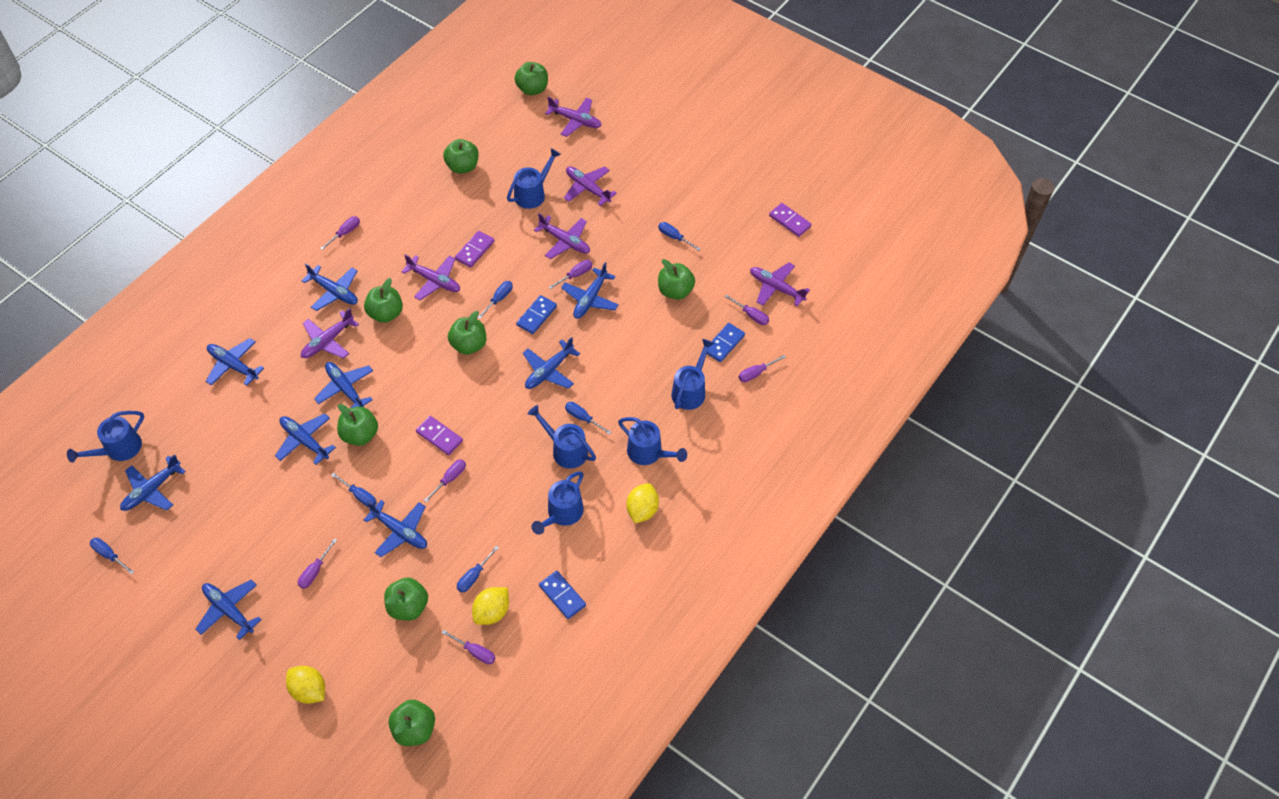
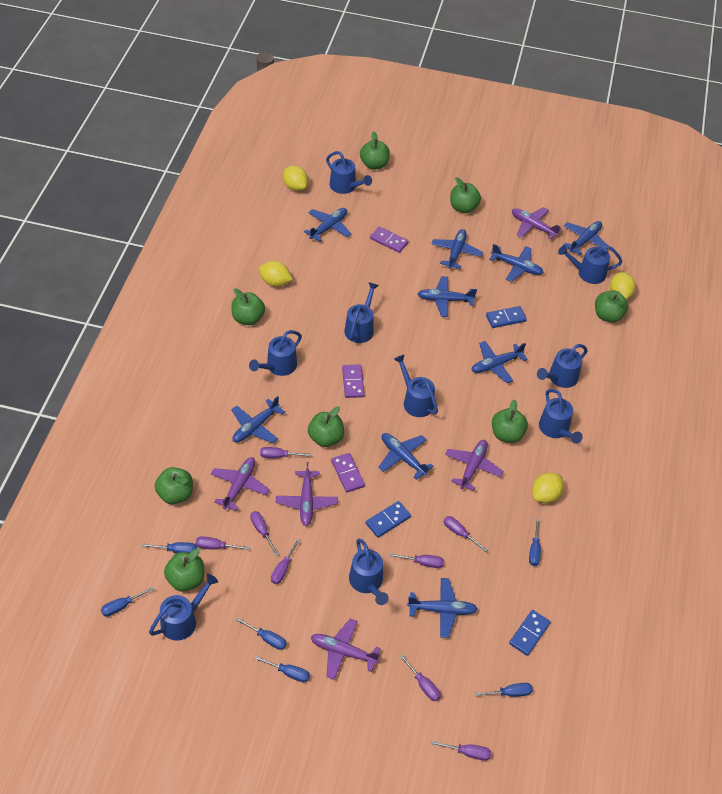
blue watering can: 6 -> 9
purple plane: 6 -> 5
purple screwdriver: 7 -> 8
yellow lemon: 3 -> 4

